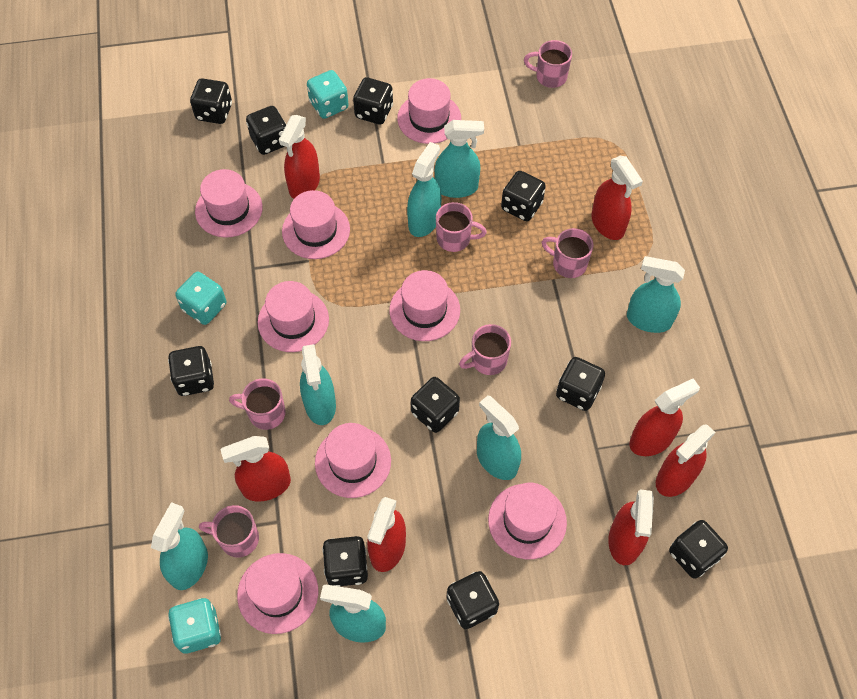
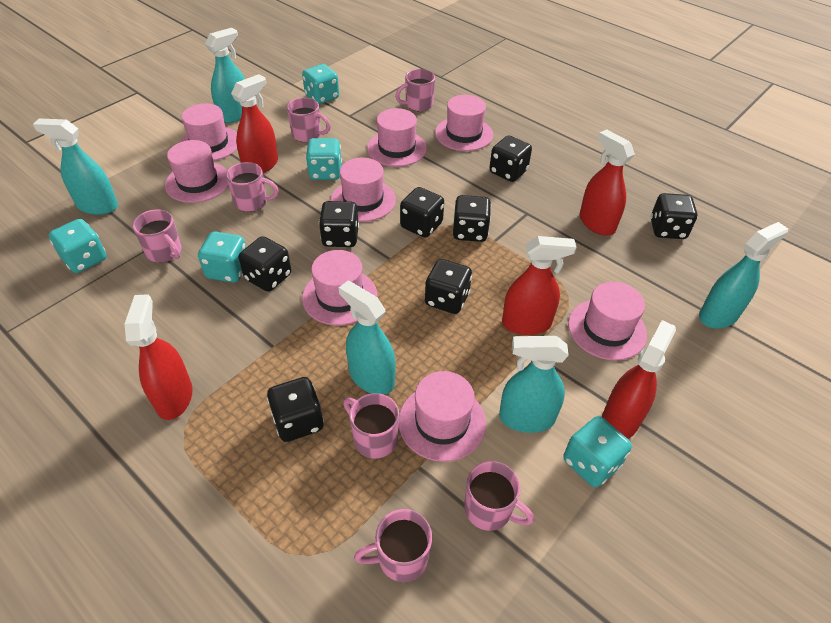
black dice: 10 -> 8
pink mug: 6 -> 7
red spray bottle: 7 -> 5
turquoise dice: 3 -> 5
turquoise spray bottle: 7 -> 5

